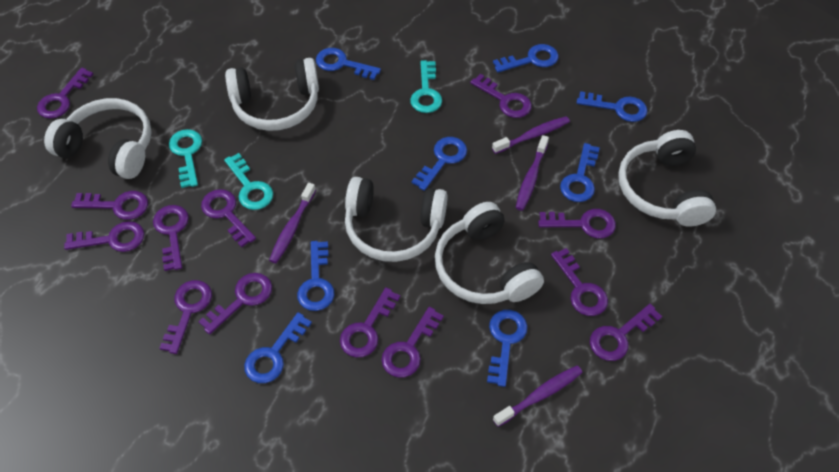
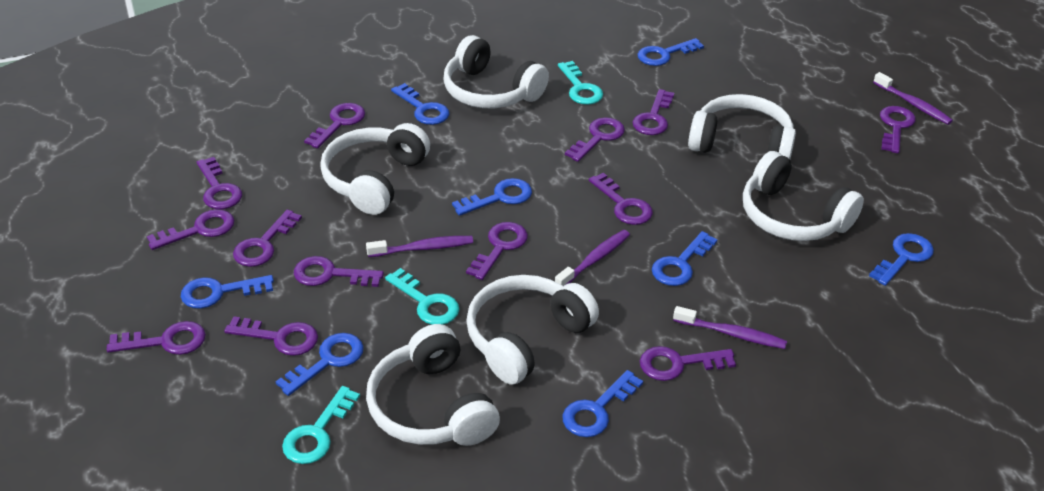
white headphones: 5 -> 6

